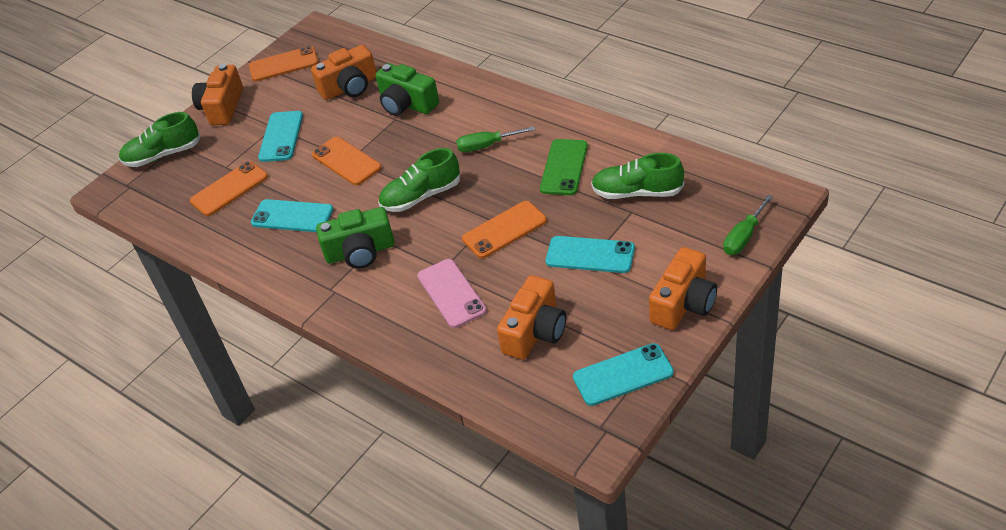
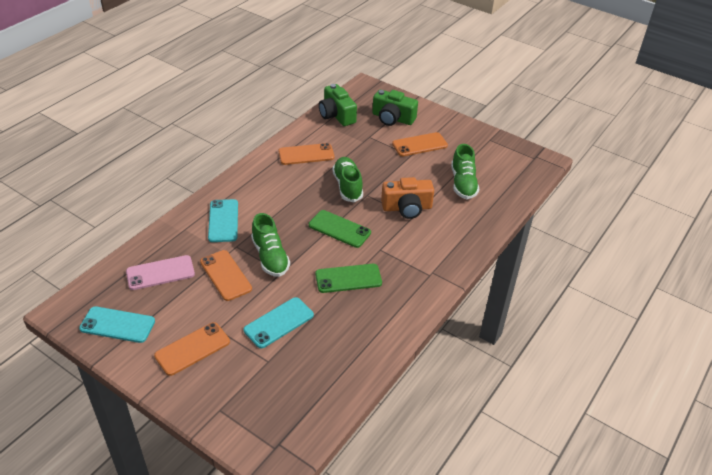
green phone: 1 -> 2
green screwdriver: 2 -> 0
orange camera: 4 -> 1
turquoise phone: 4 -> 3

